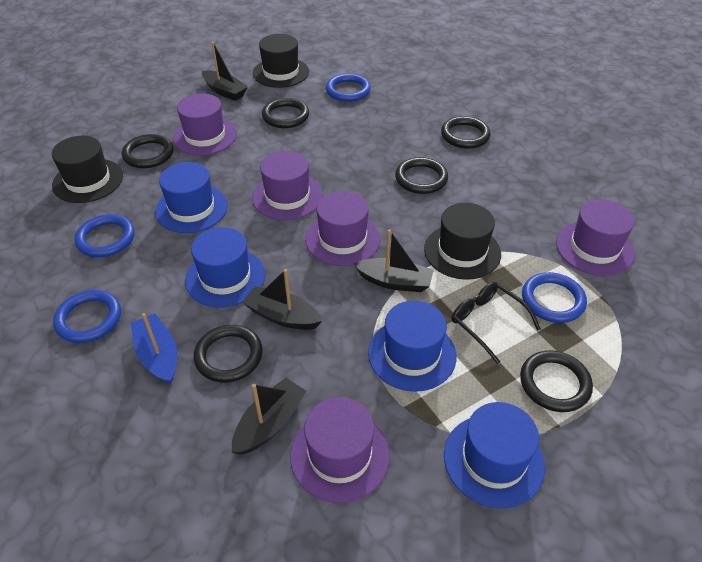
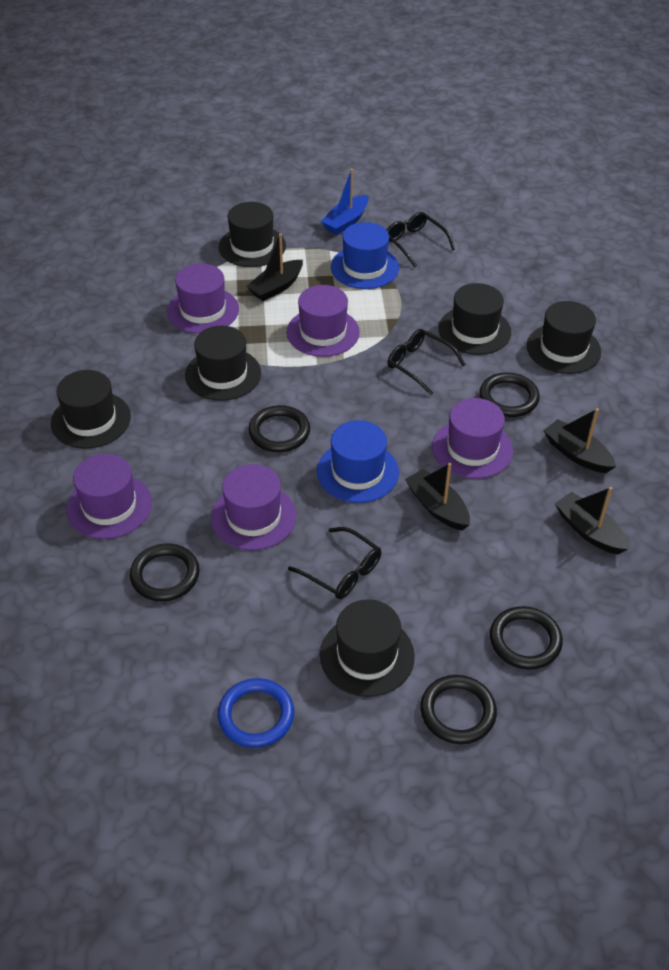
black glasses: 1 -> 3
black hat: 3 -> 6
black ring: 6 -> 5
blue hat: 4 -> 2
blue ring: 4 -> 1

